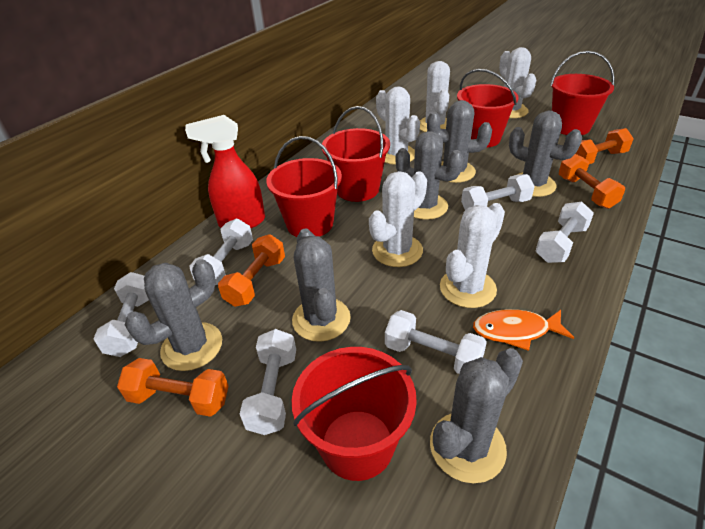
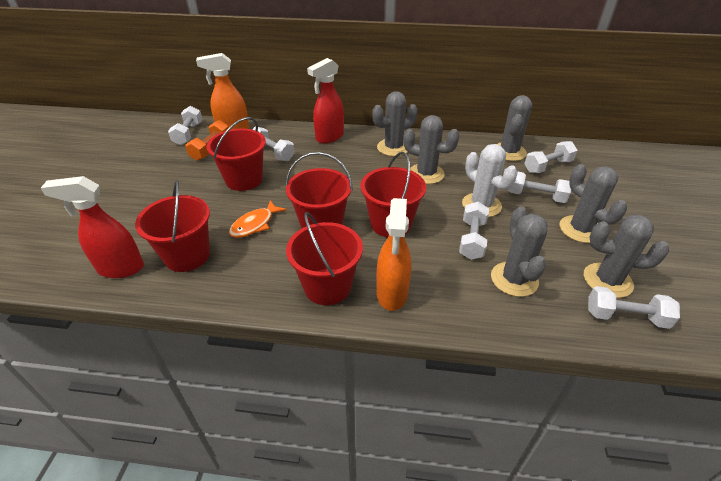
orange dumbbell: 4 -> 1
orange spray bottle: 0 -> 2
red spray bottle: 1 -> 2
white cactus: 5 -> 1

